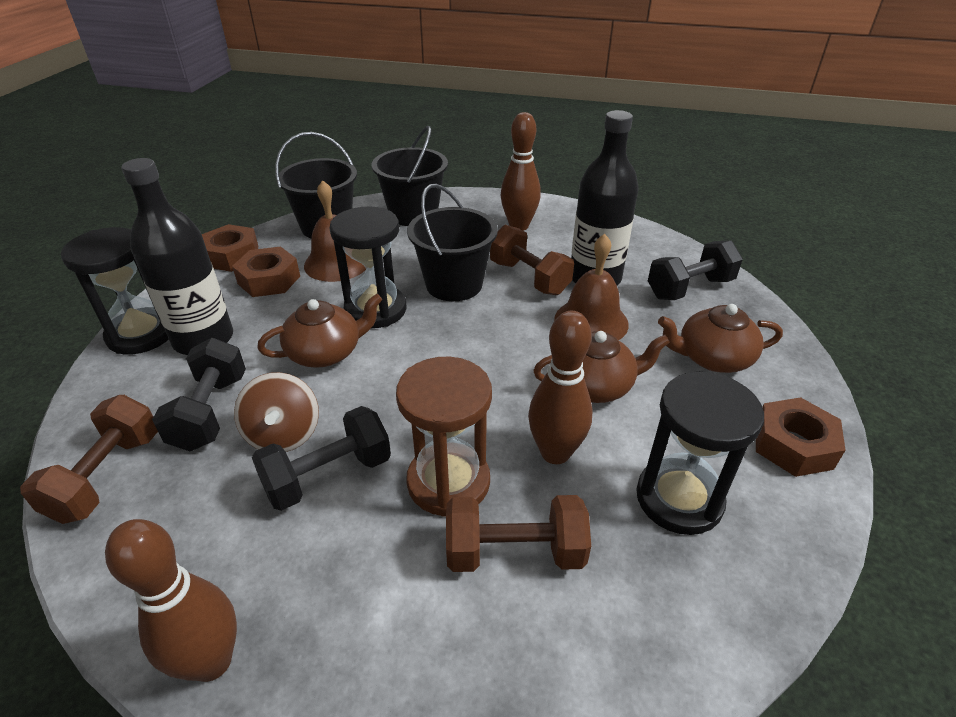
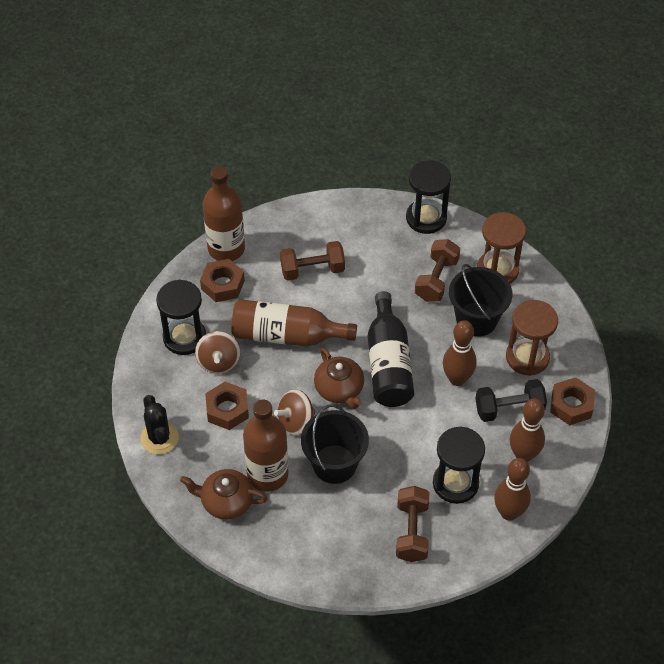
black bottle: 2 -> 1
black bucket: 3 -> 2
black cactus: 0 -> 1
black dumbbell: 3 -> 1
brown bell: 2 -> 0
brown bottle: 0 -> 3
brown hourglass: 1 -> 2
brown spinning top: 1 -> 2
brown teapot: 3 -> 2

